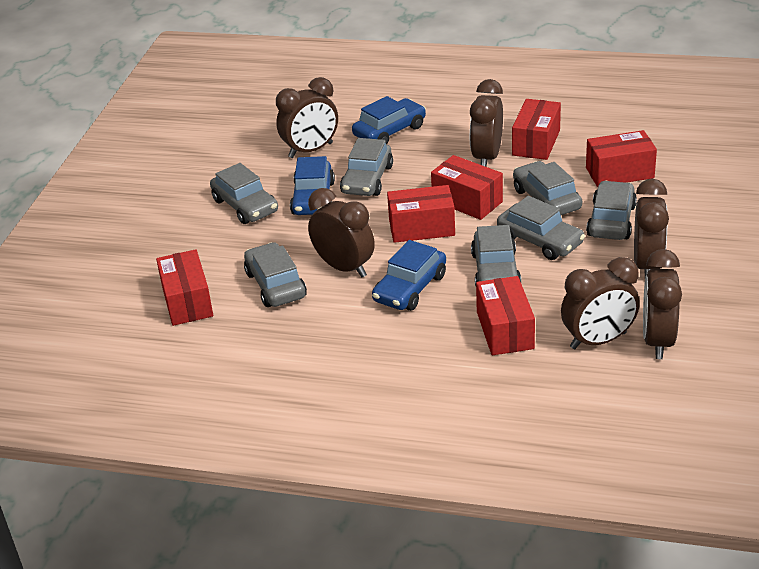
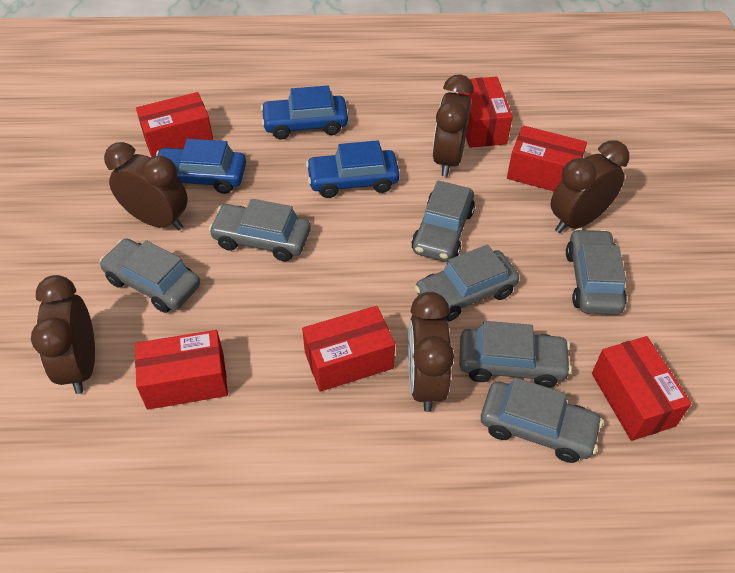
brown clock: 6 -> 5

